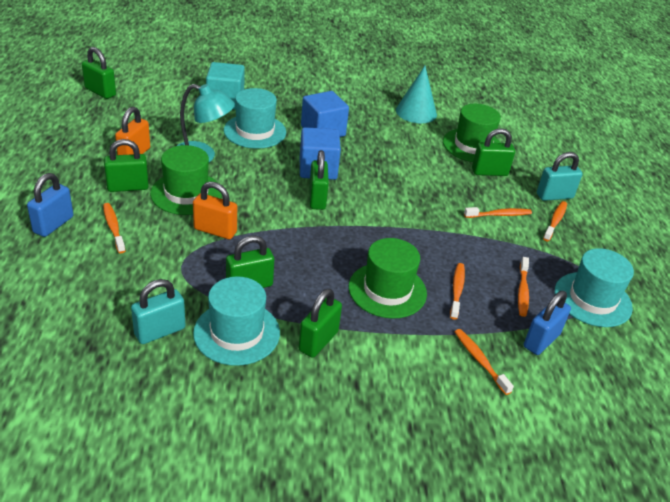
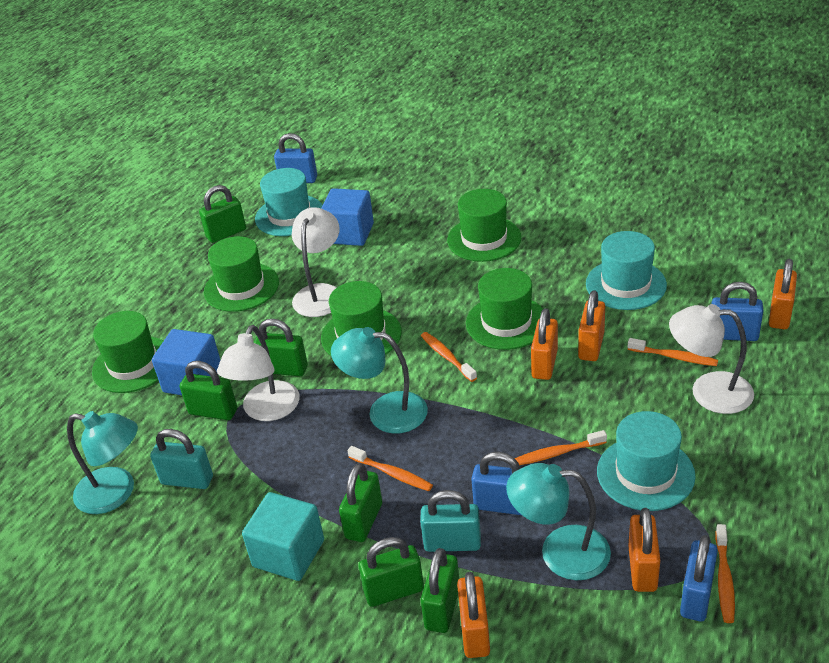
blue padlock: 2 -> 4
green hat: 3 -> 5
orange padlock: 2 -> 5
orange toothbrush: 6 -> 5
turquoise cone: 1 -> 0
turquoise lamp: 1 -> 3
white lamp: 0 -> 3

